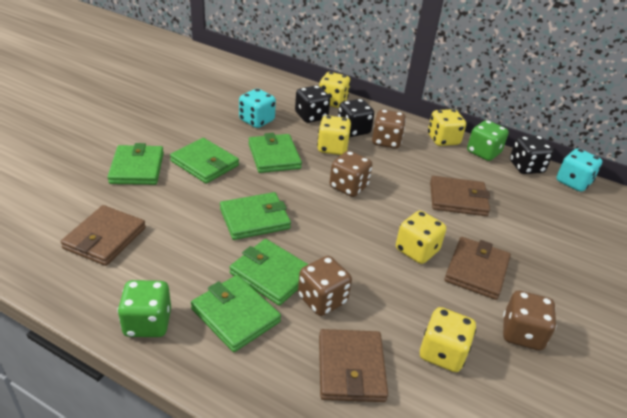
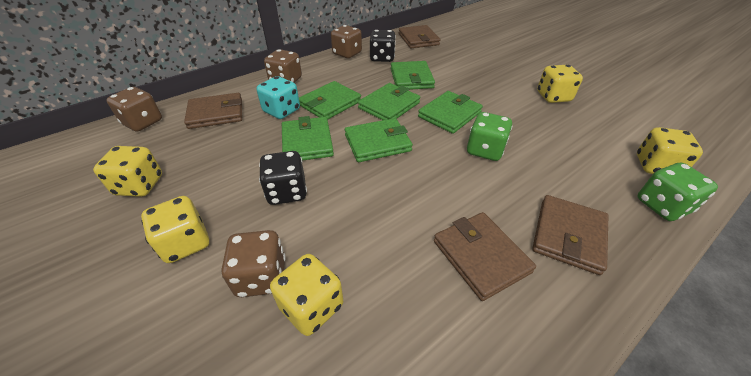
black dice: 3 -> 2
turquoise dice: 2 -> 1

